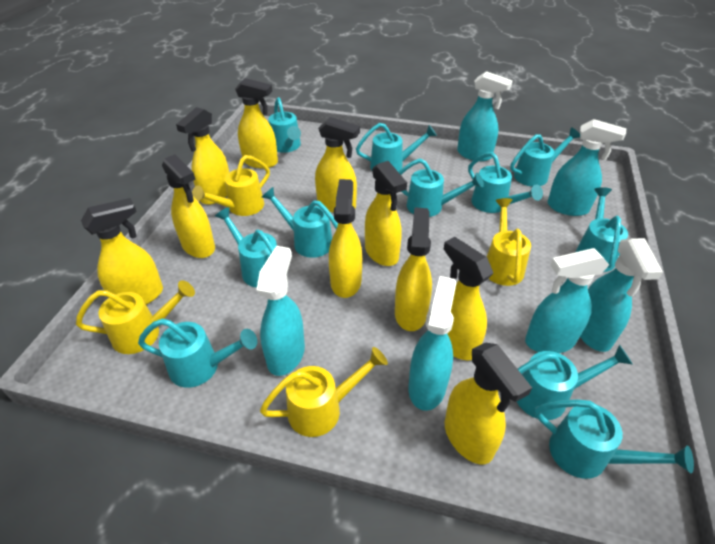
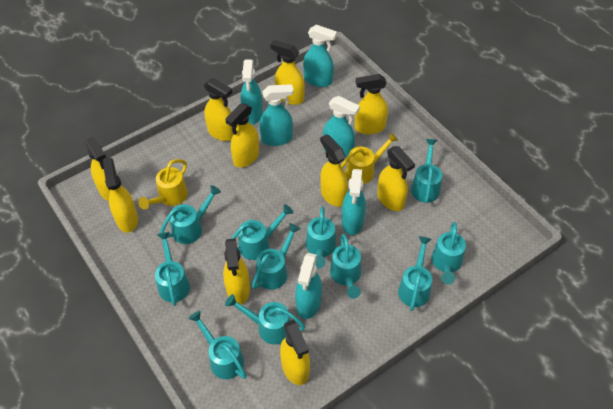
yellow watering can: 4 -> 2

